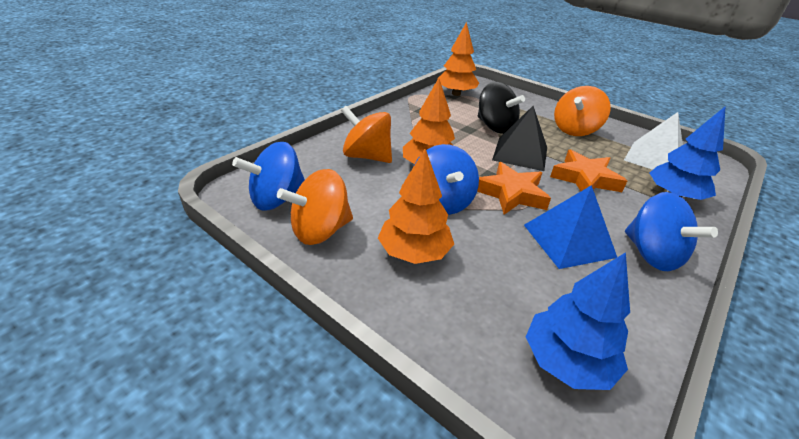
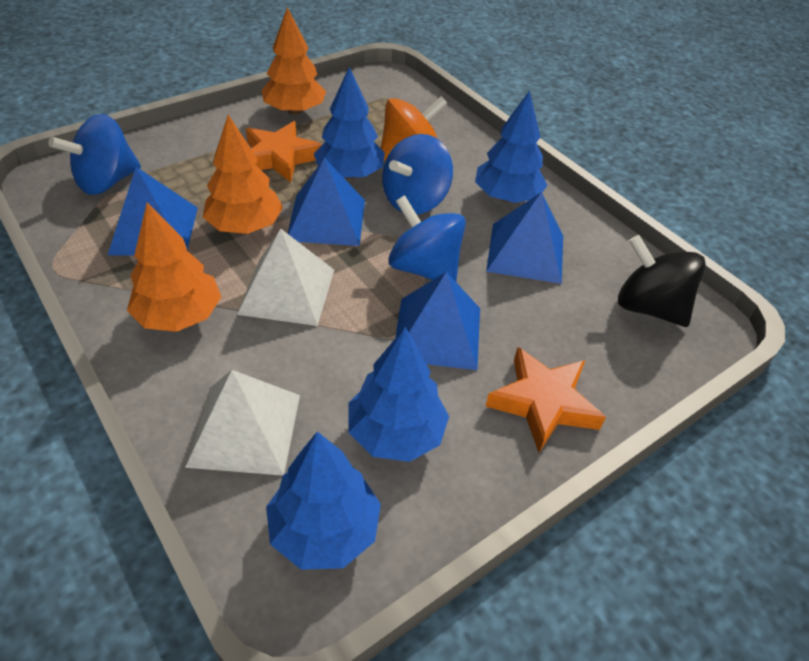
black pyramid: 1 -> 0
blue pyramid: 1 -> 4
blue tree: 2 -> 4
orange spinning top: 3 -> 1
white pyramid: 1 -> 2

